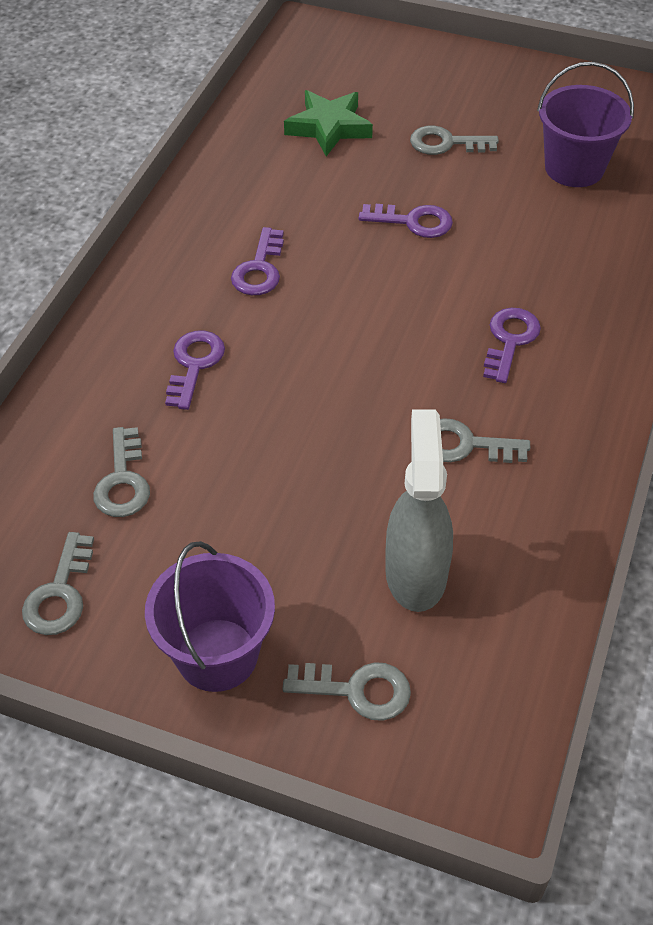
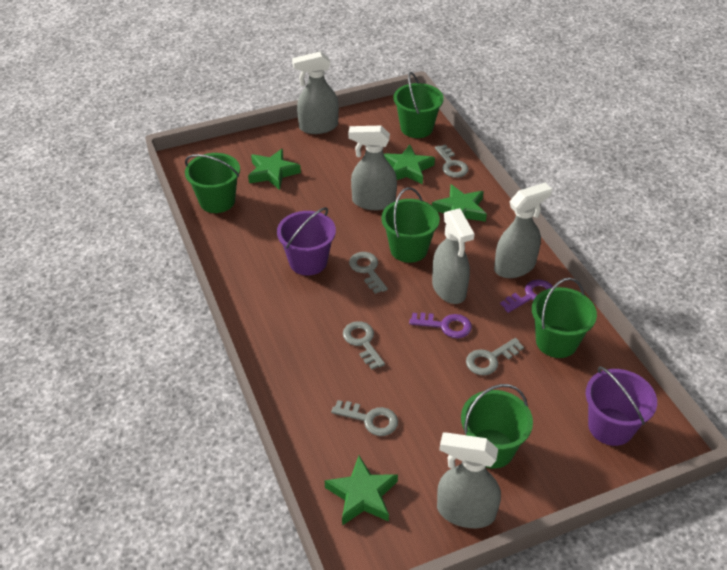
green bucket: 0 -> 5
green star: 1 -> 4
grey spray bottle: 1 -> 5
purple key: 4 -> 2

